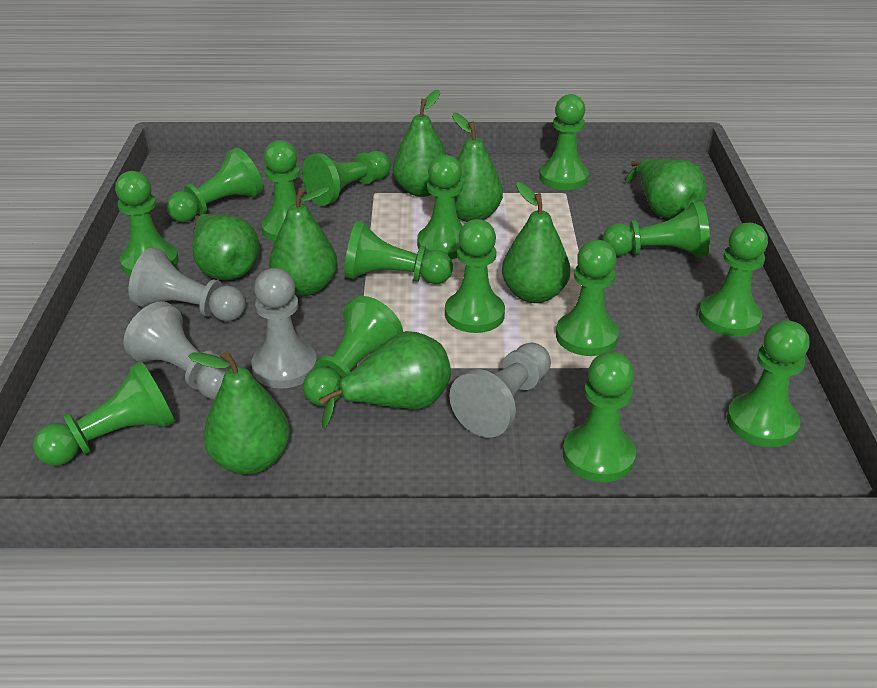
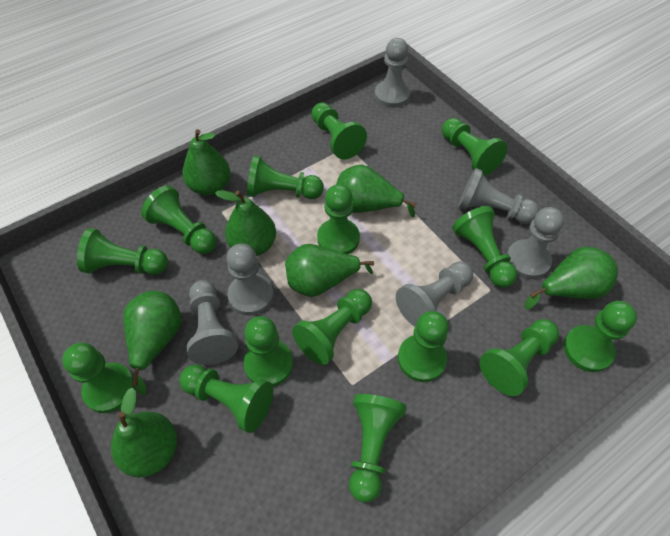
green pear: 8 -> 7
grey pawn: 4 -> 6

